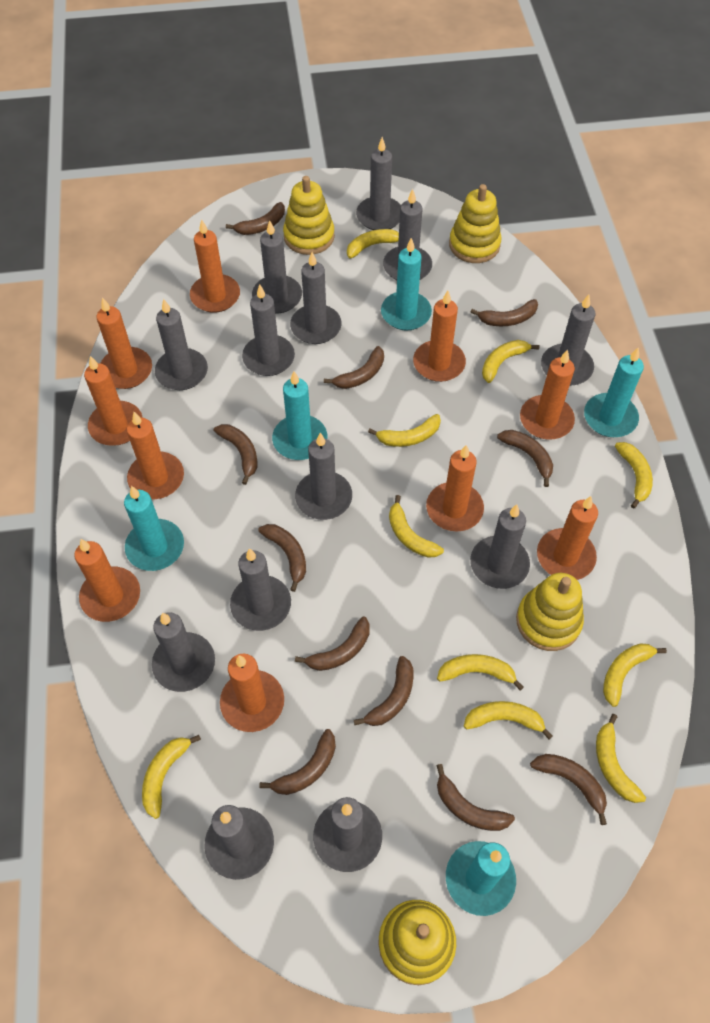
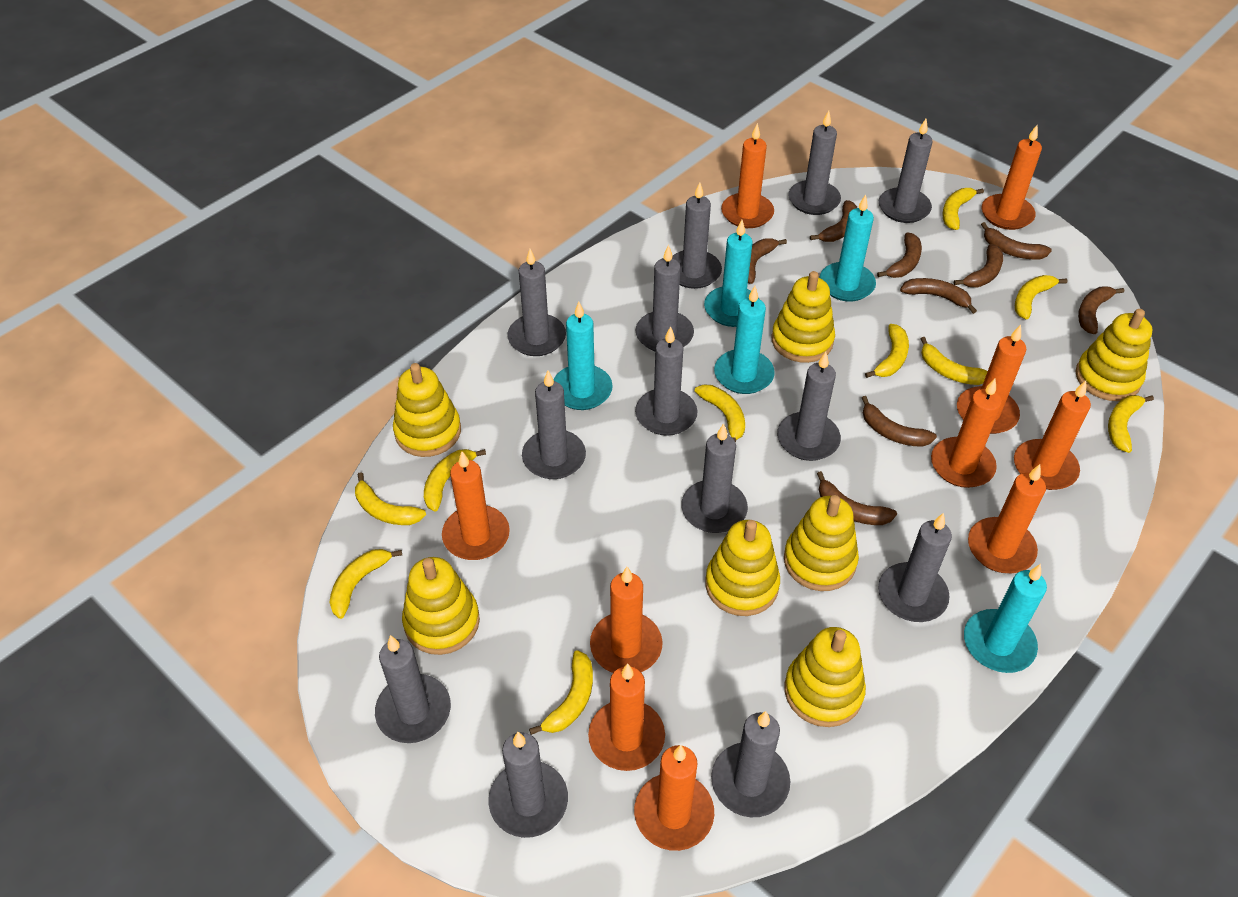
brown banana: 11 -> 9
yellow stacking toy: 4 -> 7

